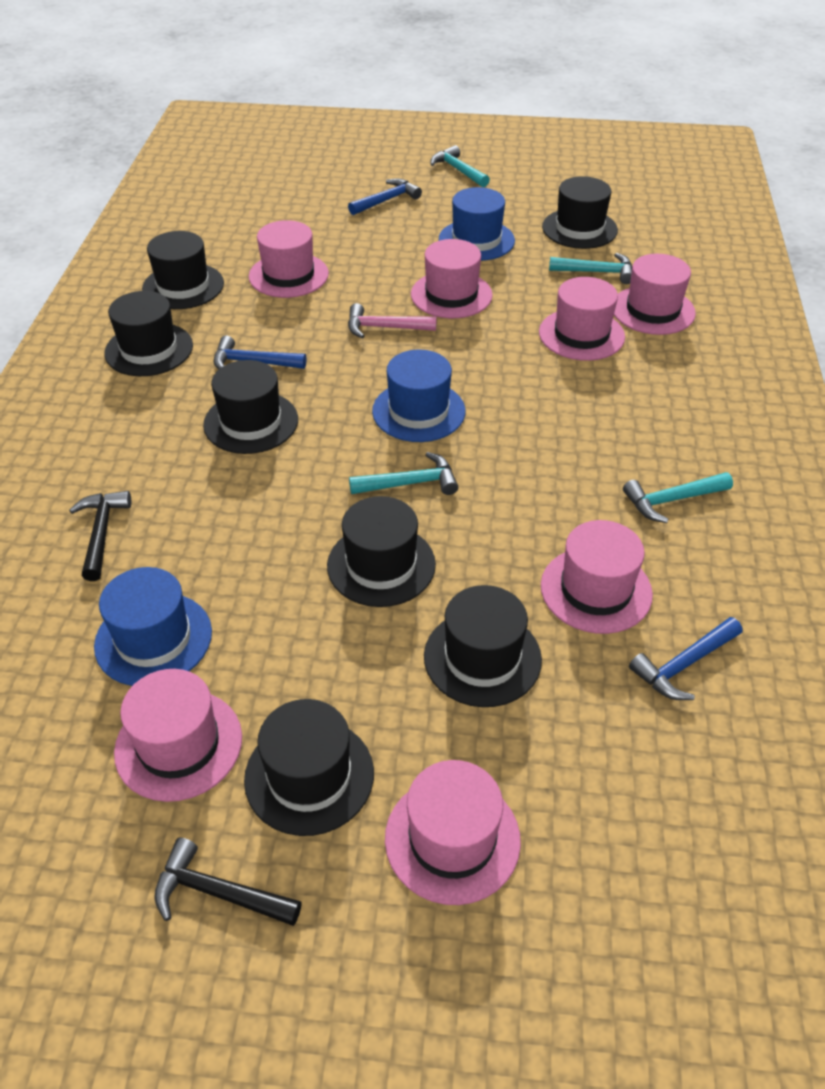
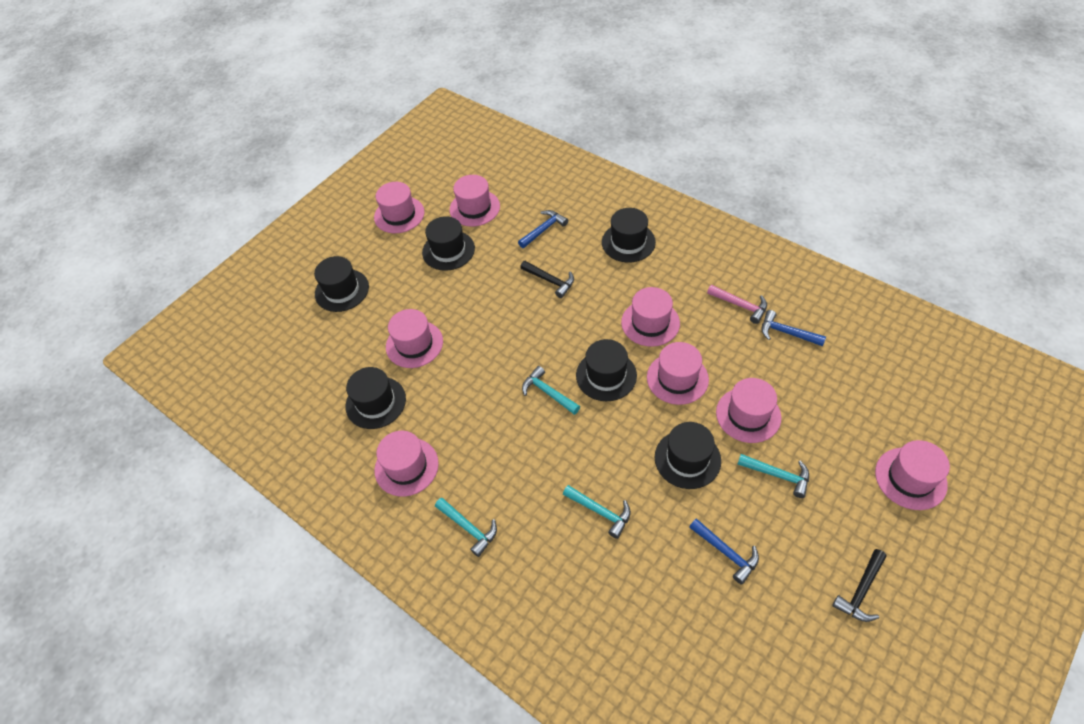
black hat: 7 -> 6
blue hat: 3 -> 0
pink hat: 7 -> 8

